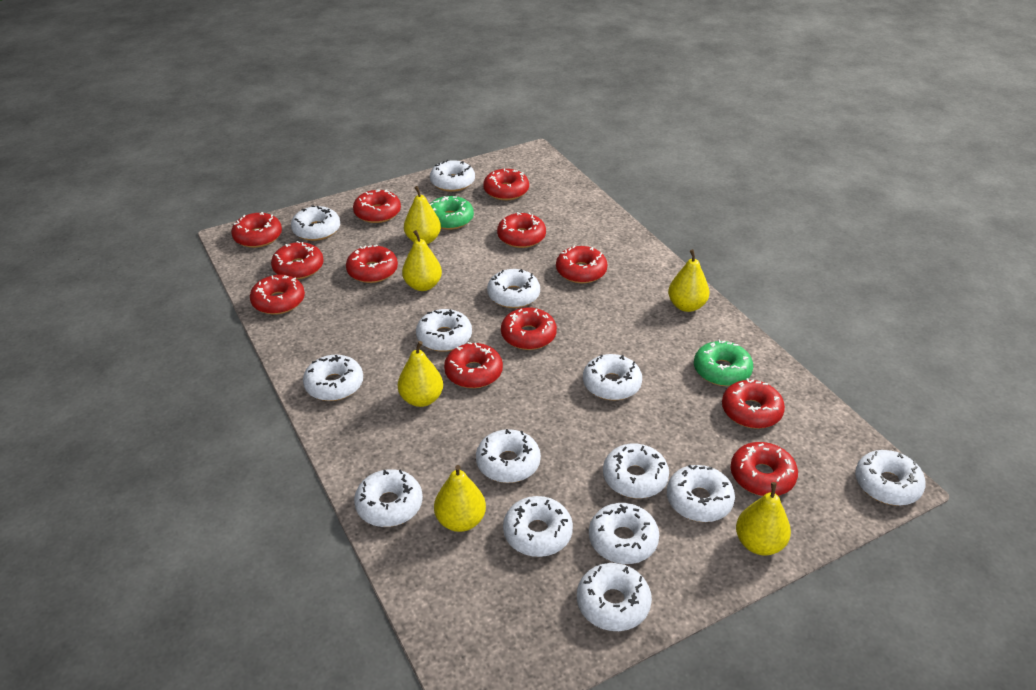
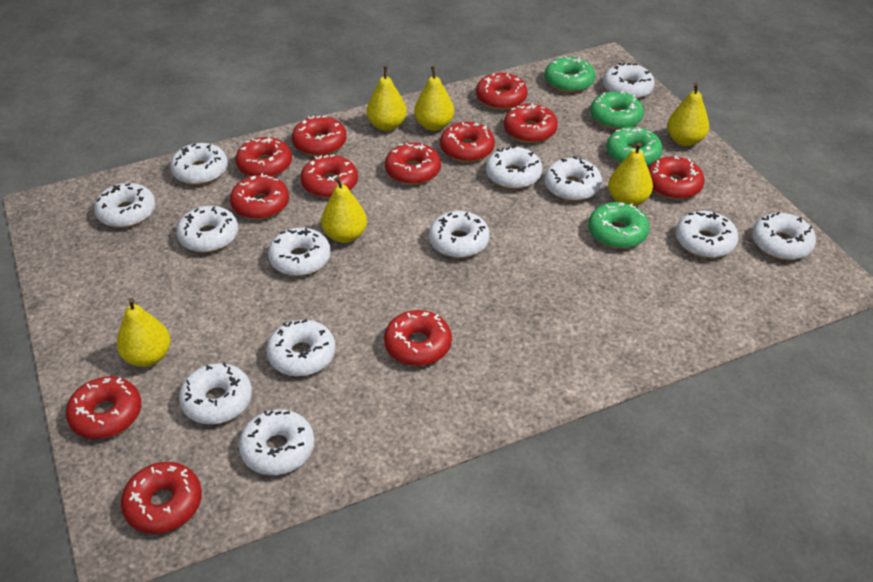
green donut: 2 -> 4
white donut: 14 -> 13

